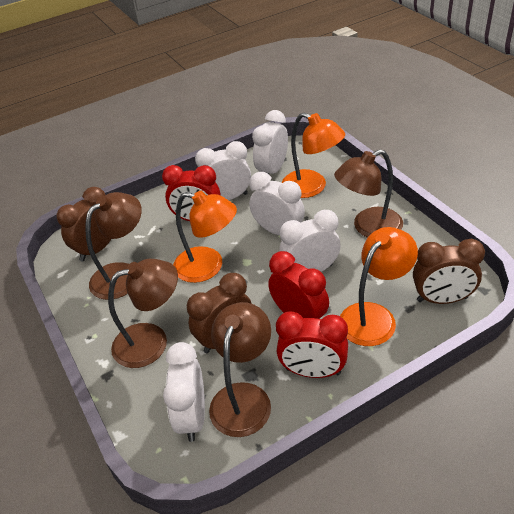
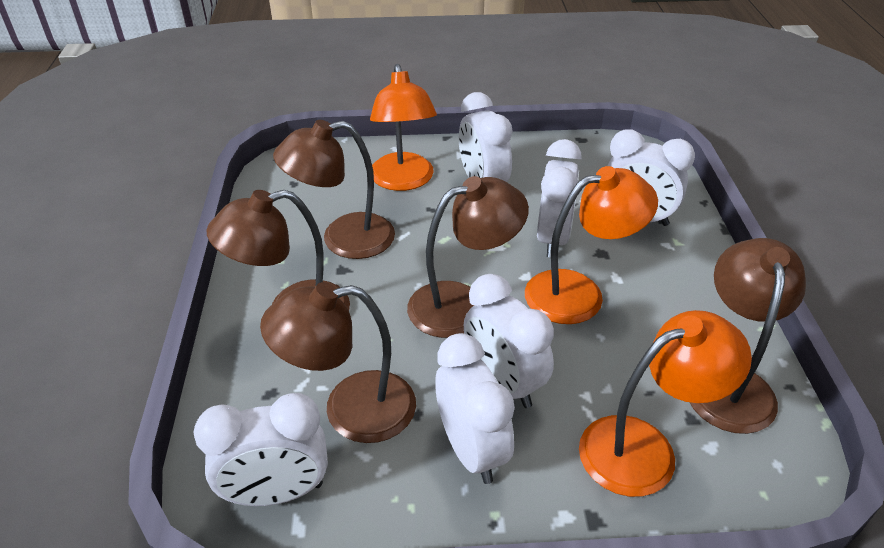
brown clock: 3 -> 0
brown lamp: 4 -> 5
red clock: 3 -> 0
white clock: 5 -> 6

